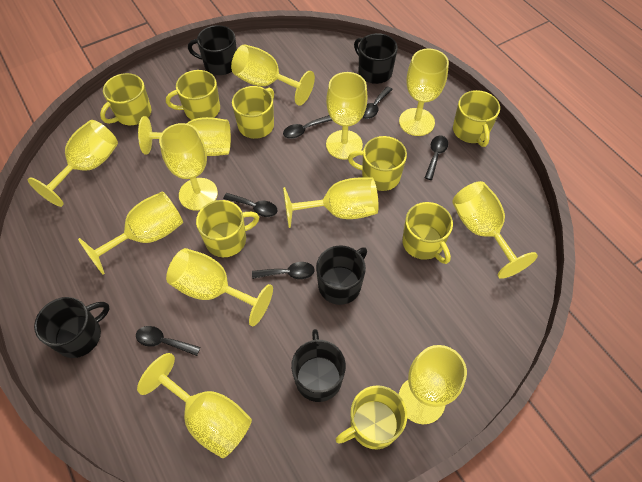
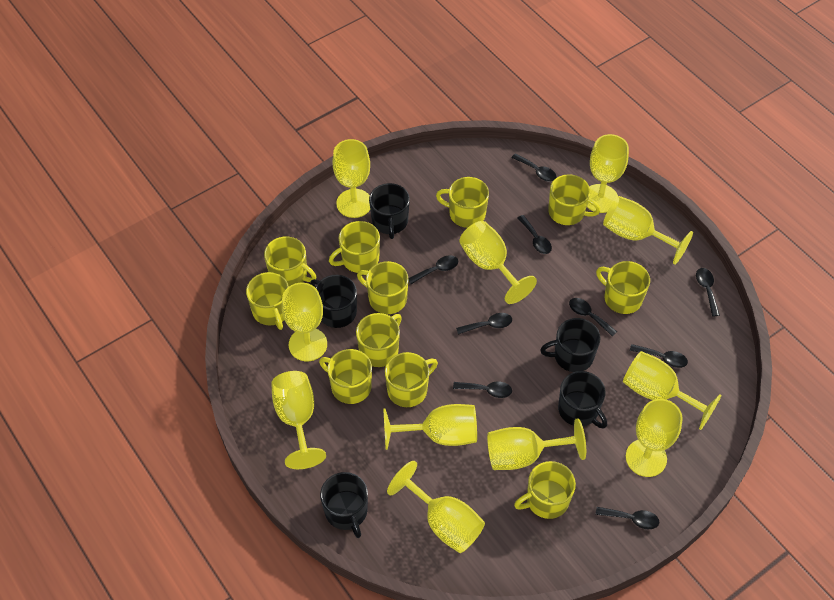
black spoon: 6 -> 9
yellow goblet: 12 -> 11
yellow mug: 8 -> 11

